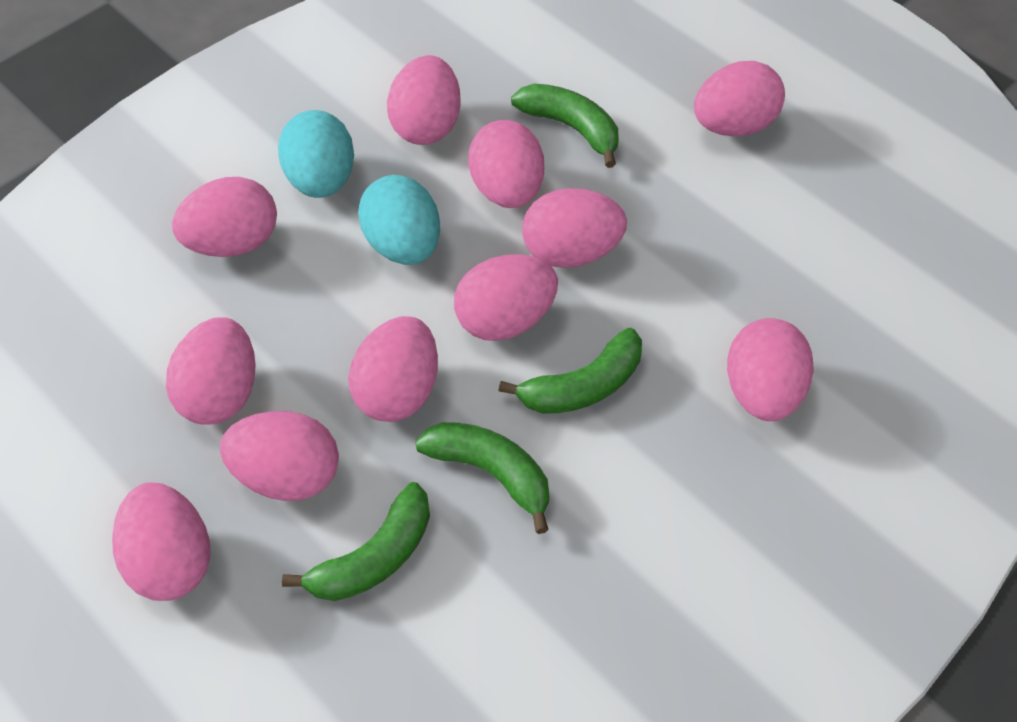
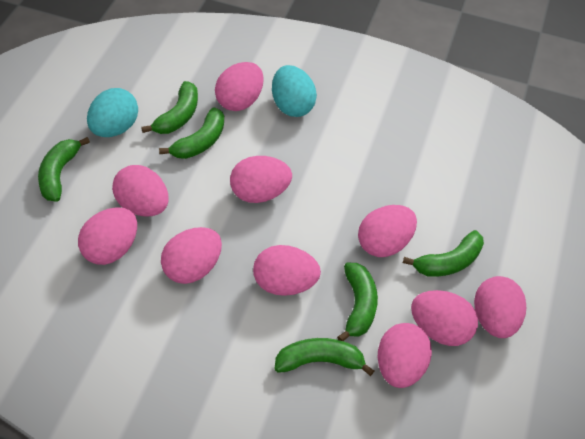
green banana: 4 -> 6
pink egg: 11 -> 10

